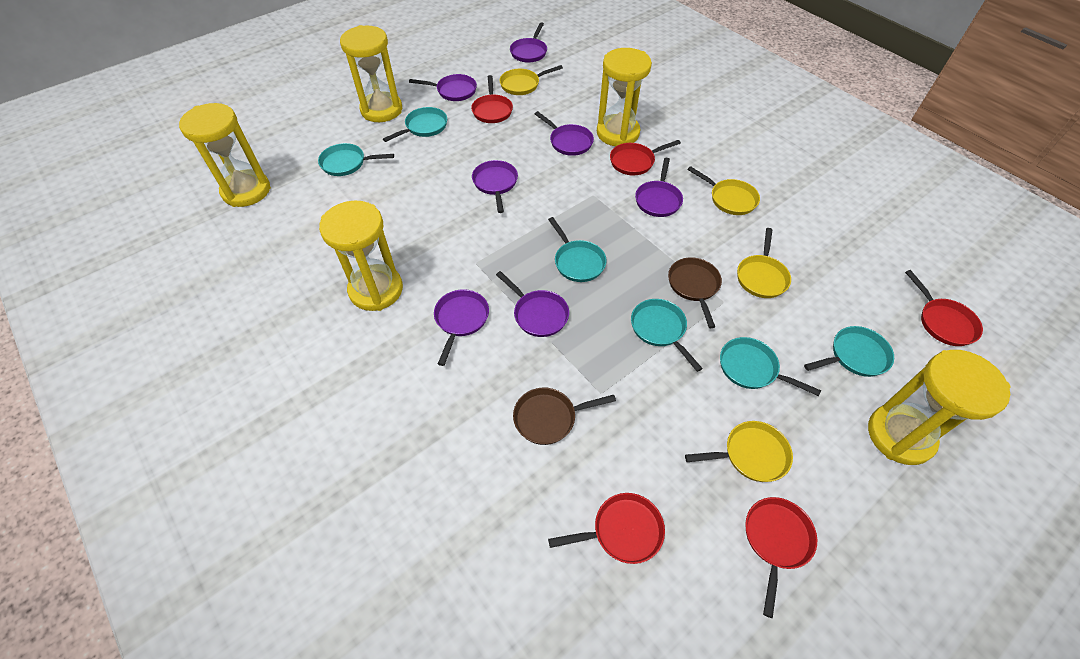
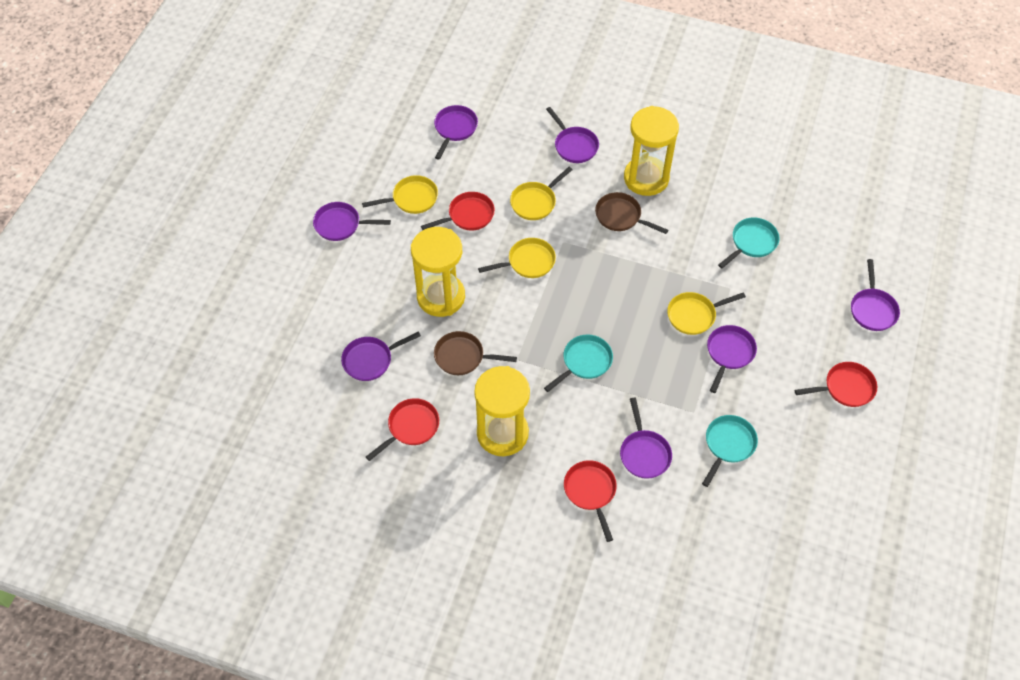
red pan: 5 -> 4
turquoise pan: 6 -> 3
yellow hourglass: 5 -> 3

